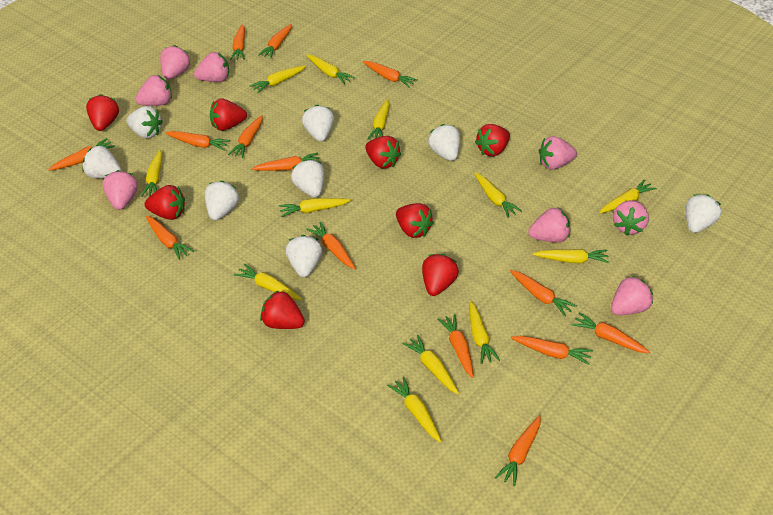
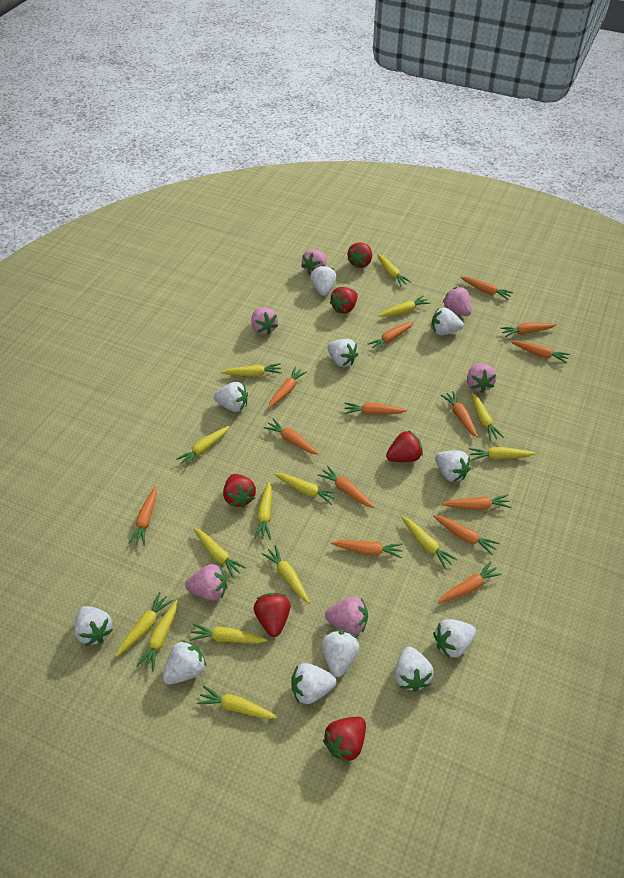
pink strawberry: 8 -> 6
red strawberry: 8 -> 6
white strawberry: 8 -> 11
yellow carrot: 12 -> 15

